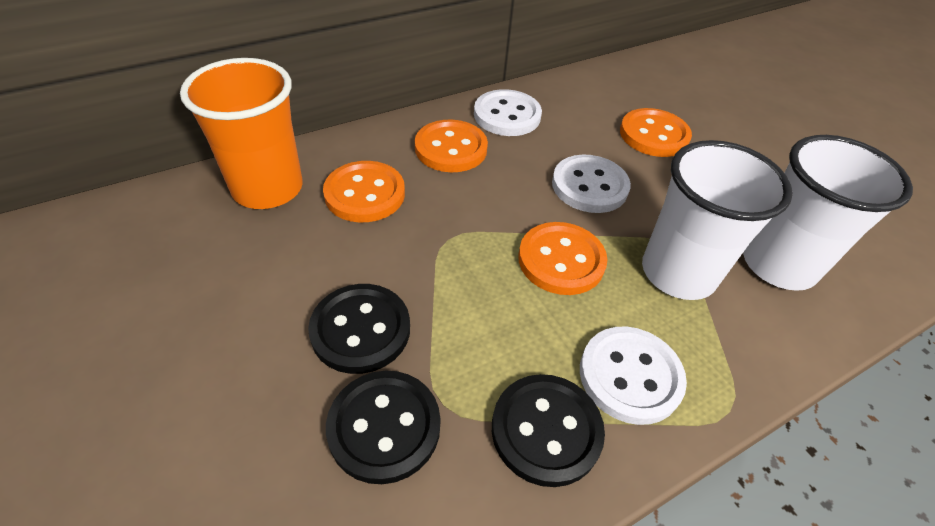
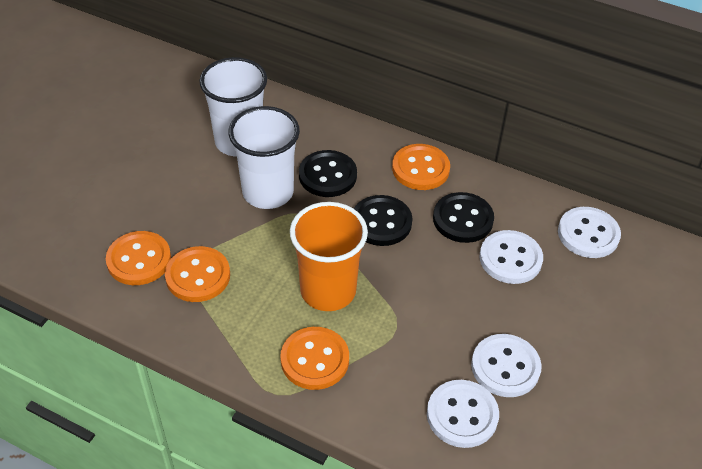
white button: 3 -> 4

